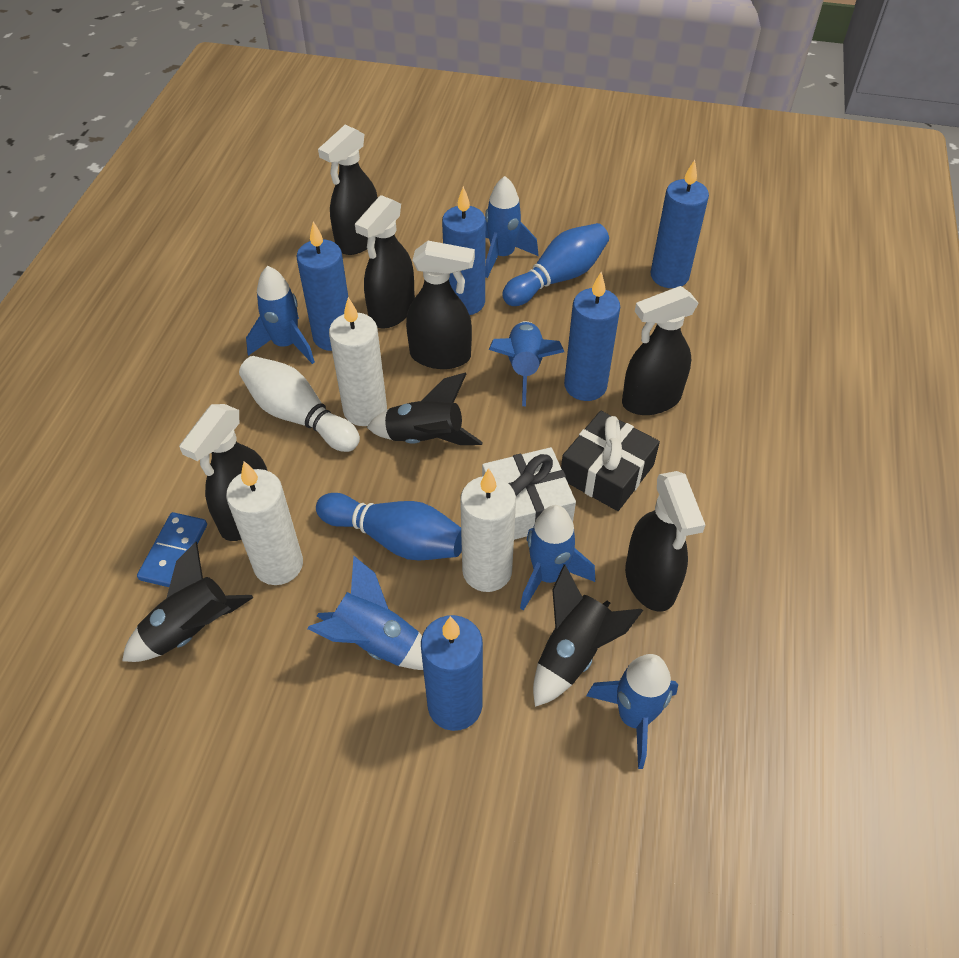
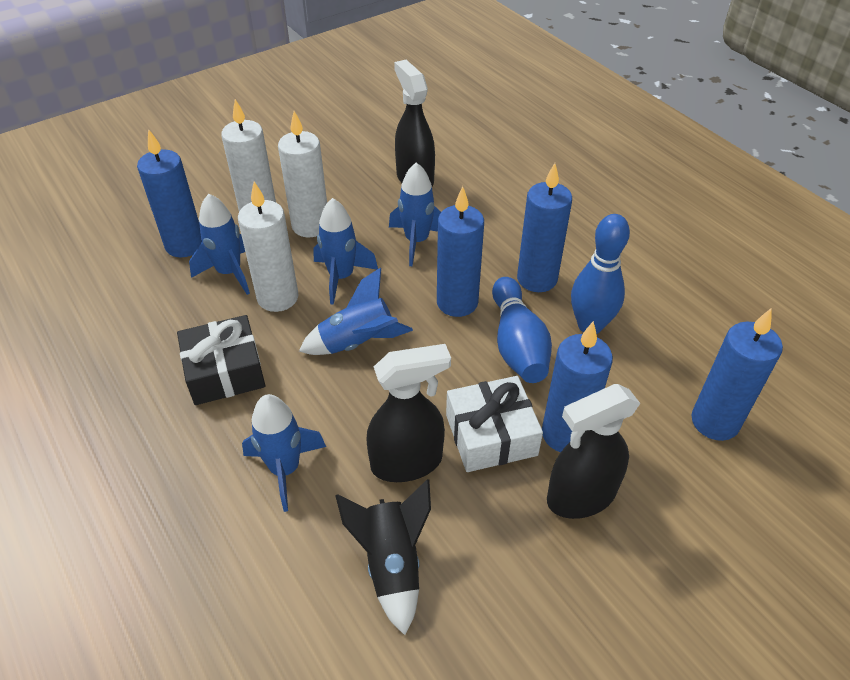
black rocket: 3 -> 1
black spray bottle: 6 -> 3
blue domino: 1 -> 0
blue rocket: 6 -> 5
white bowling pin: 1 -> 0

